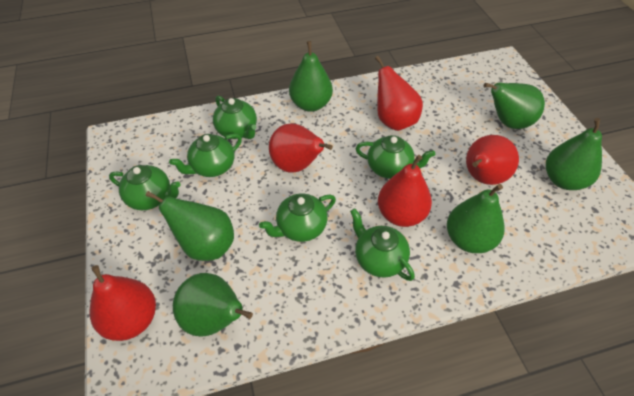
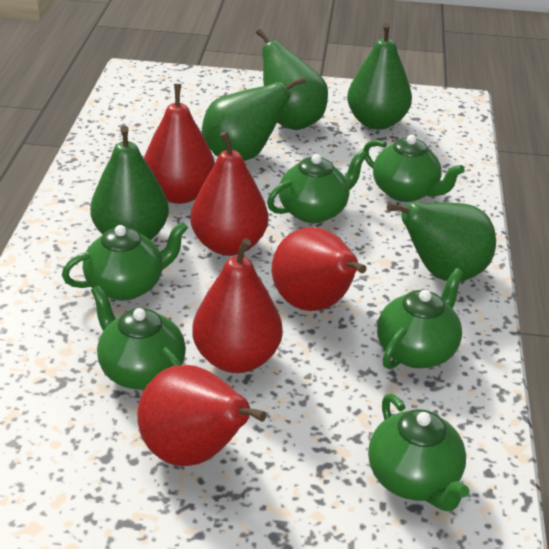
green pear: 6 -> 5

